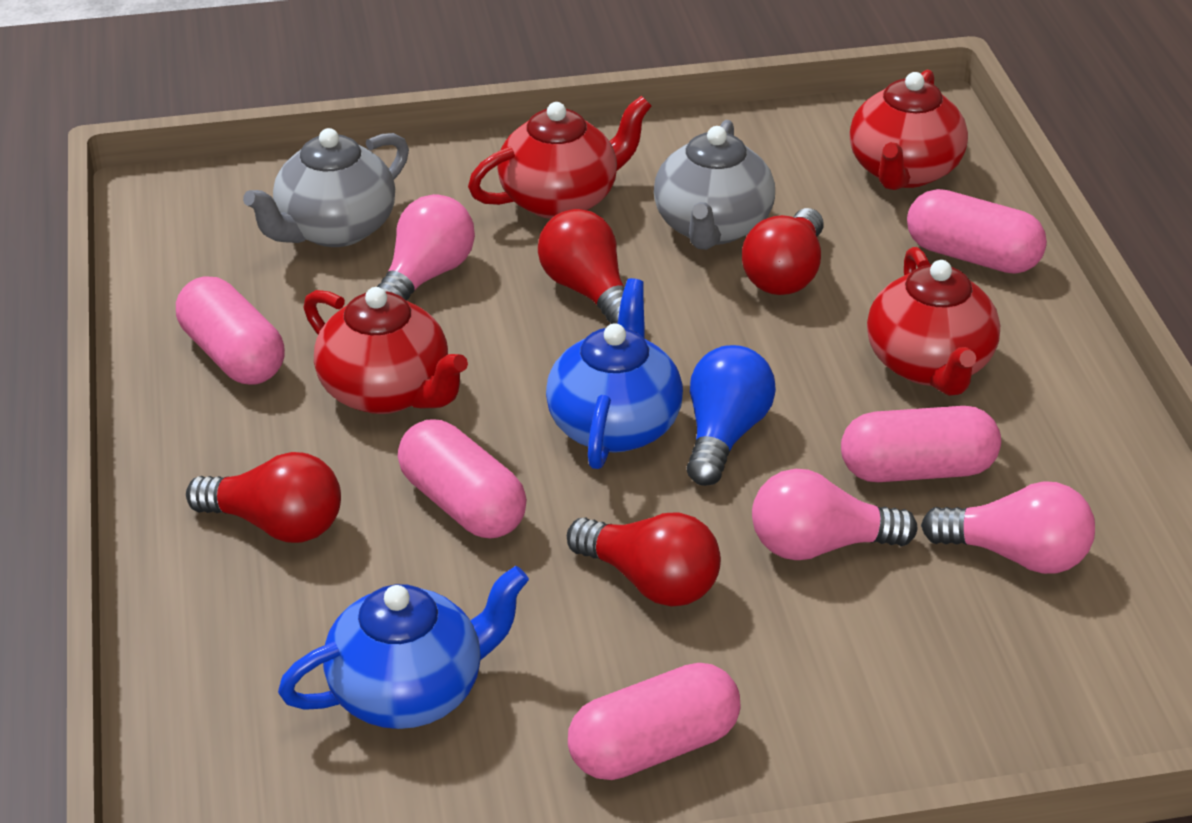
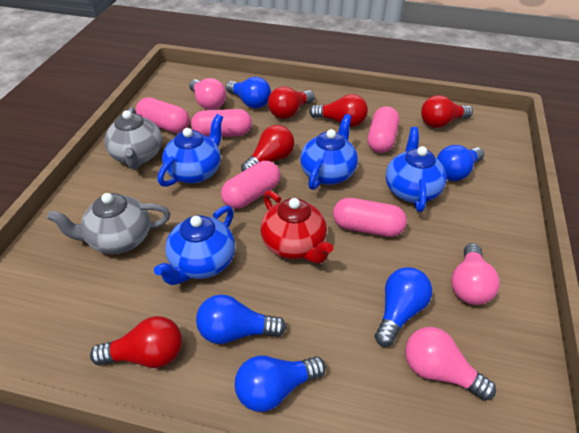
blue light bulb: 1 -> 5
blue teapot: 2 -> 4
red light bulb: 4 -> 5
red teapot: 4 -> 1

